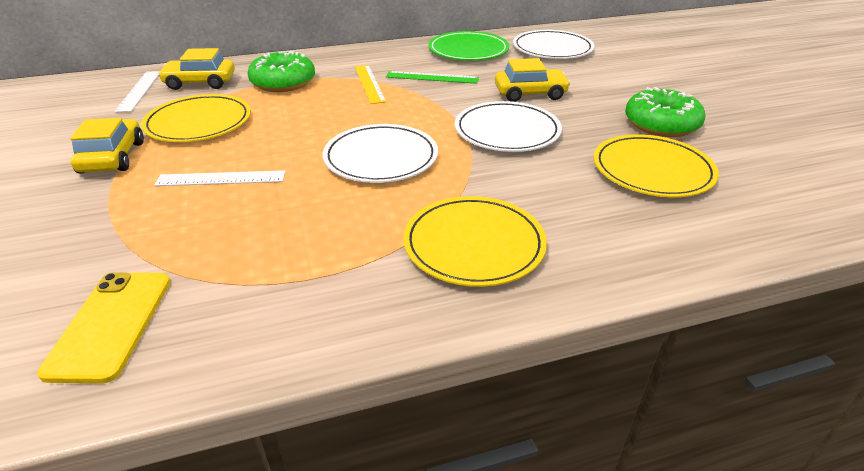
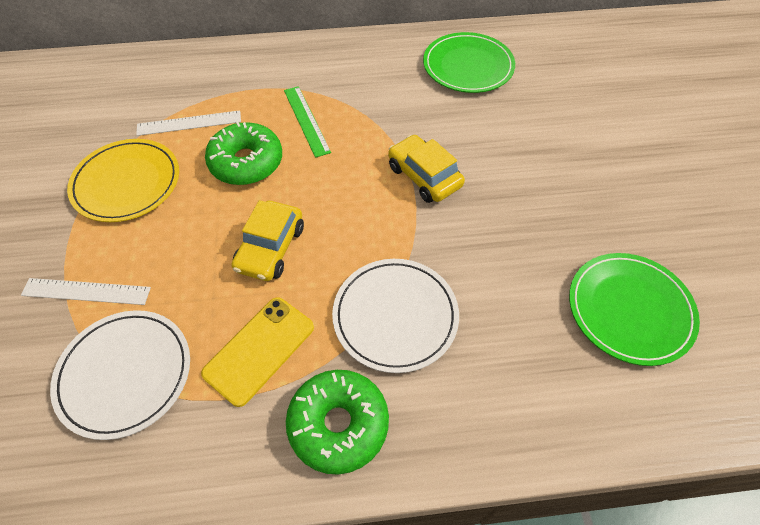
green plate: 1 -> 2
white plate: 3 -> 2
yellow car: 3 -> 2
yellow plate: 3 -> 1
yellow ruler: 1 -> 0

